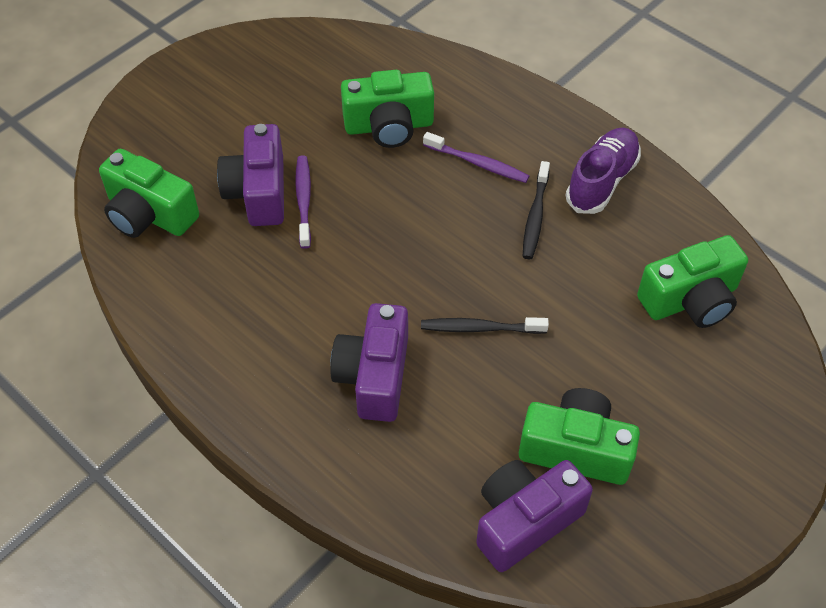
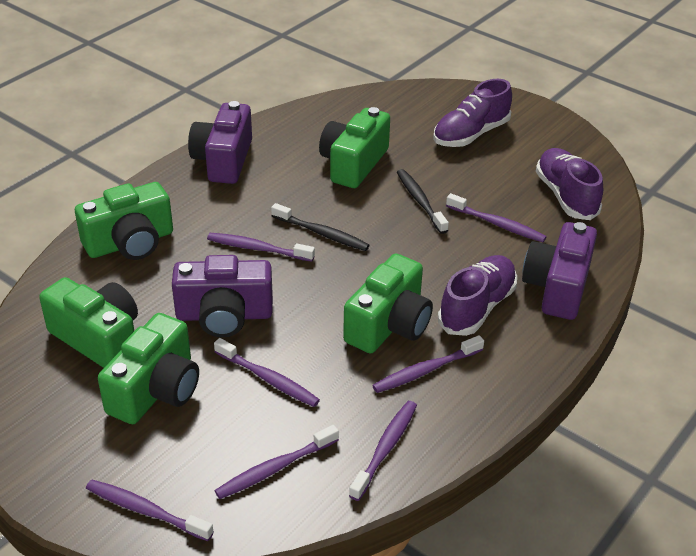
green camera: 4 -> 5
purple shoe: 1 -> 3
purple toothbrush: 2 -> 7

